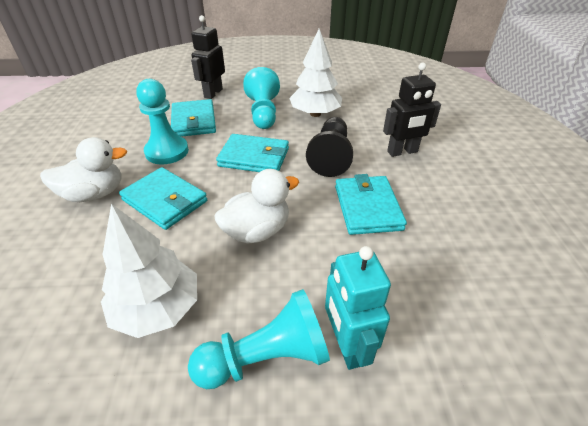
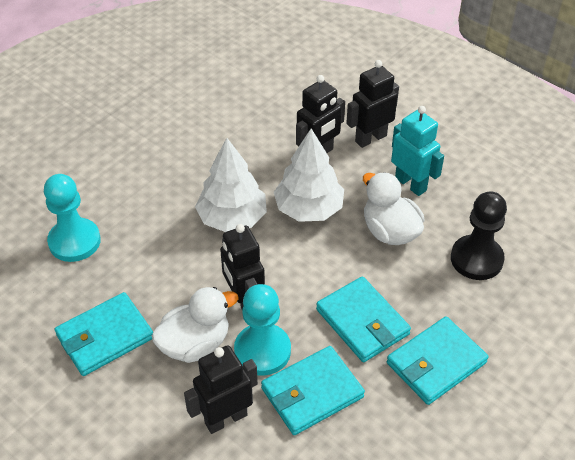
black robot: 2 -> 4
turquoise pawn: 3 -> 2

